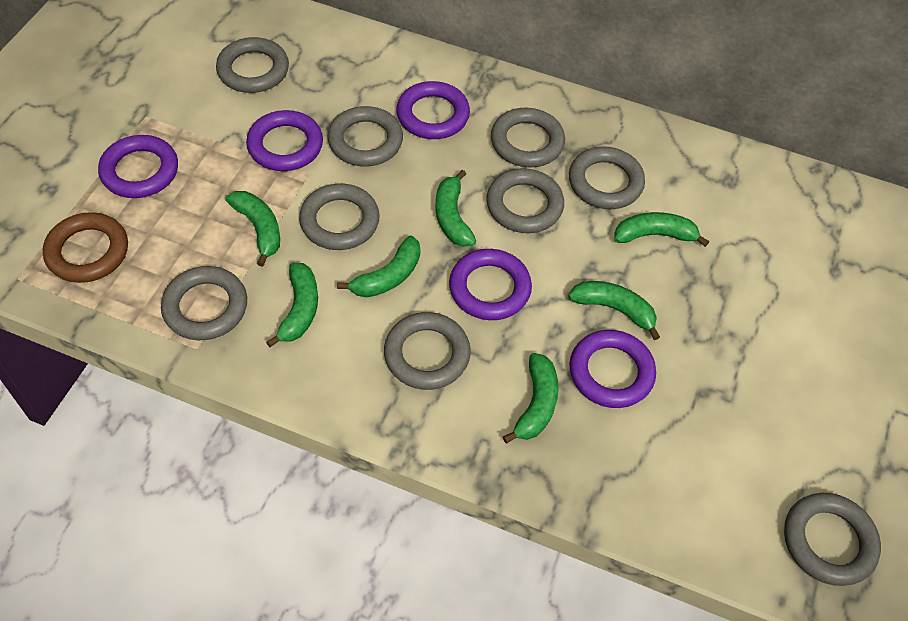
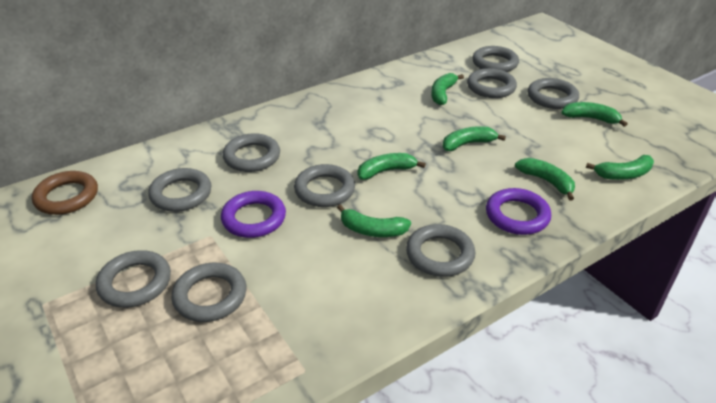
purple ring: 5 -> 2

